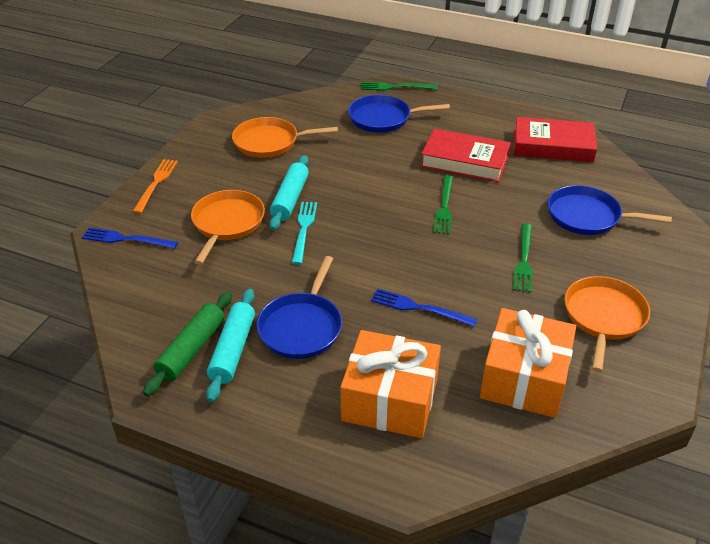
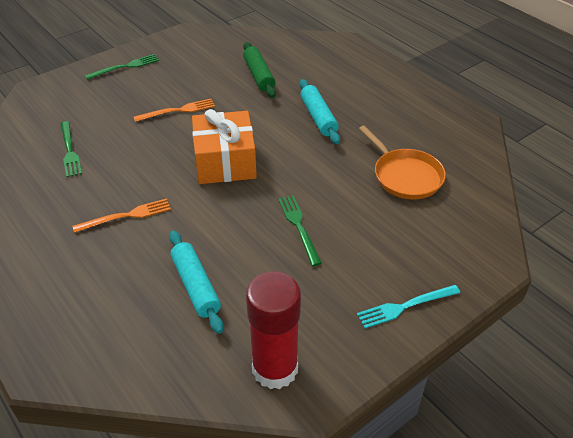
blue fork: 2 -> 0
blue pan: 3 -> 0
orange fork: 1 -> 2
orange gift: 2 -> 1
orange pan: 3 -> 1
red book: 2 -> 0
red glue stick: 0 -> 1

